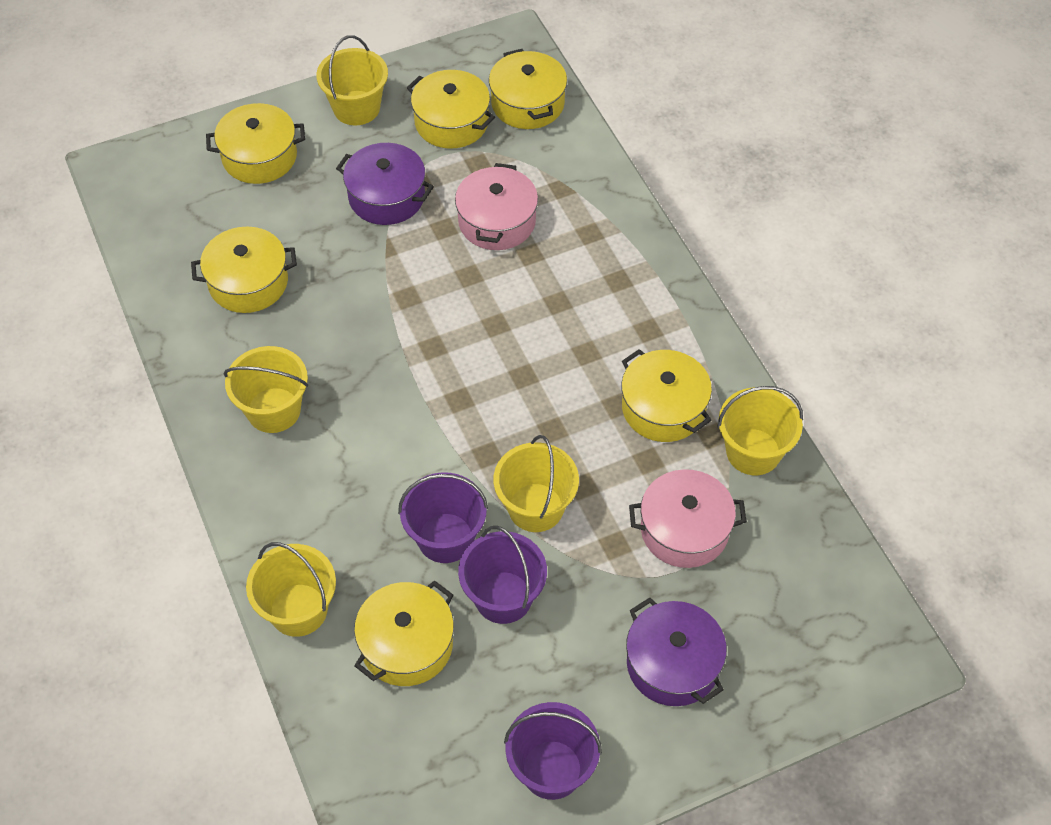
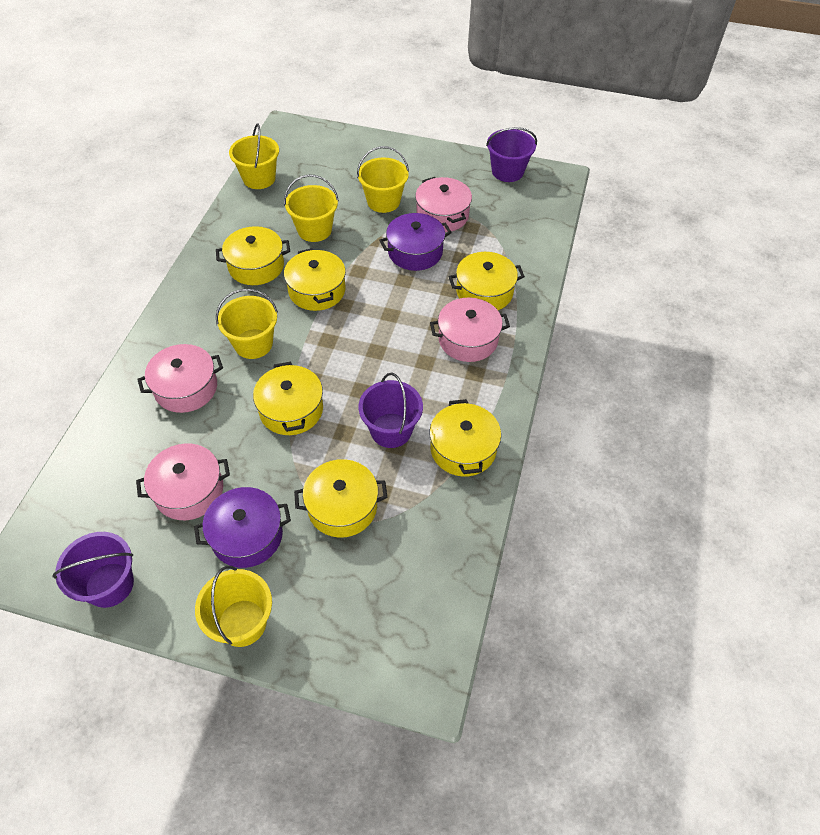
pink pot: 2 -> 4

